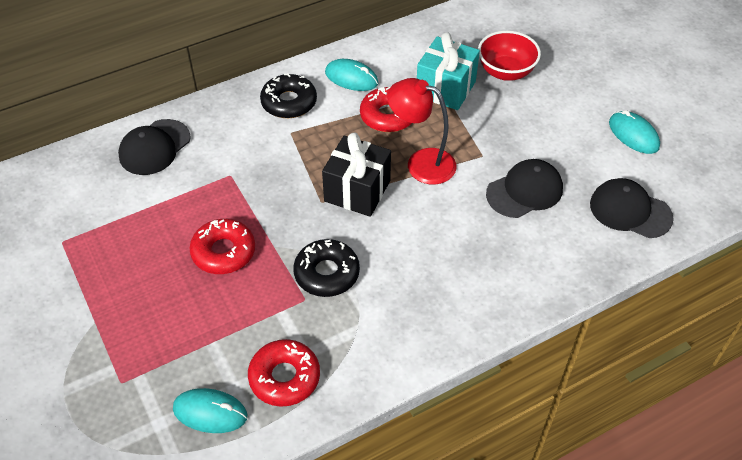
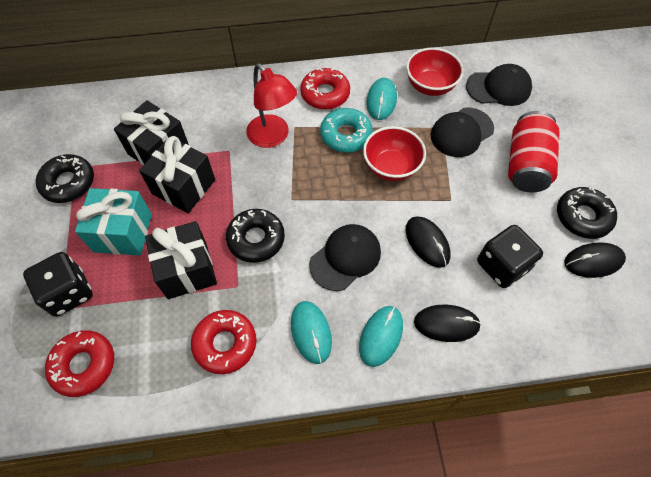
black dice: 0 -> 2
black donut: 2 -> 3
black gift: 1 -> 3
black mouse: 0 -> 3
red bowl: 1 -> 2
red can: 0 -> 1
turquoise donut: 0 -> 1

